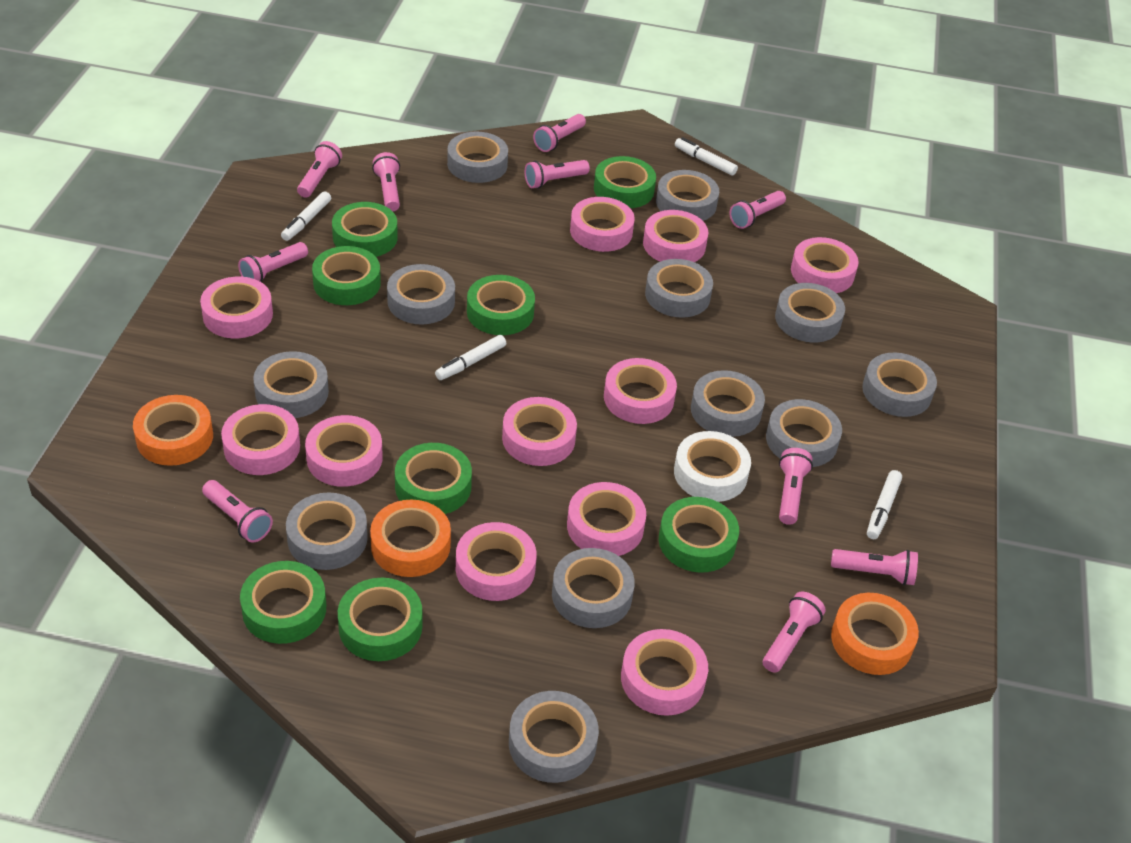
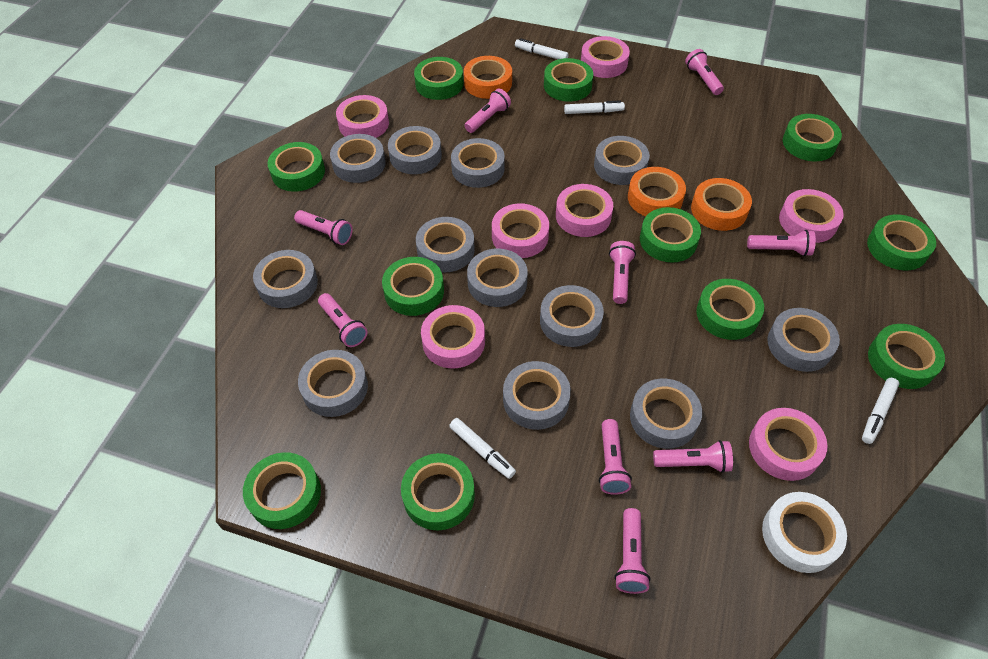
green tape: 8 -> 11
pink flashlight: 10 -> 9
pink tape: 11 -> 7

